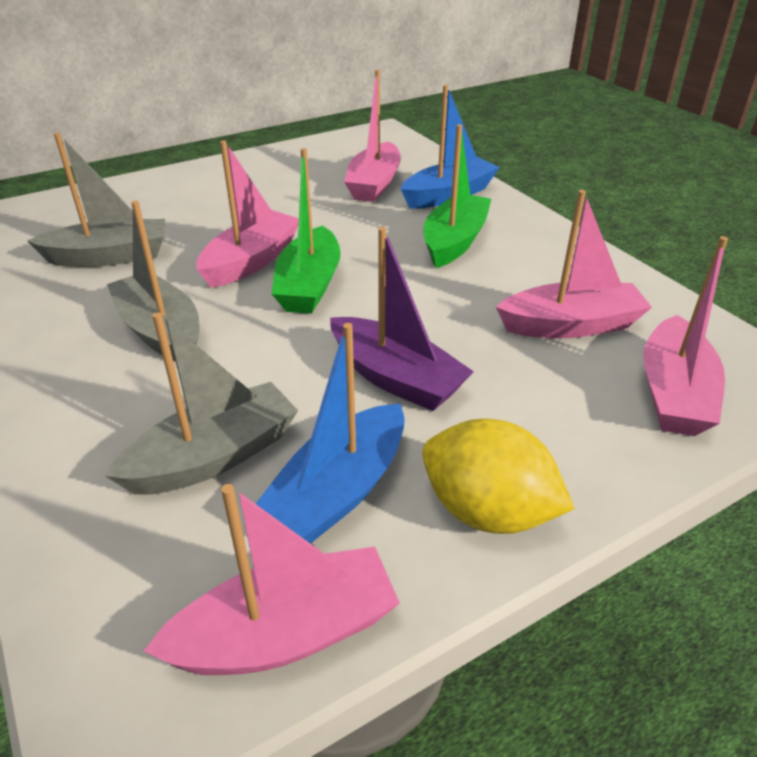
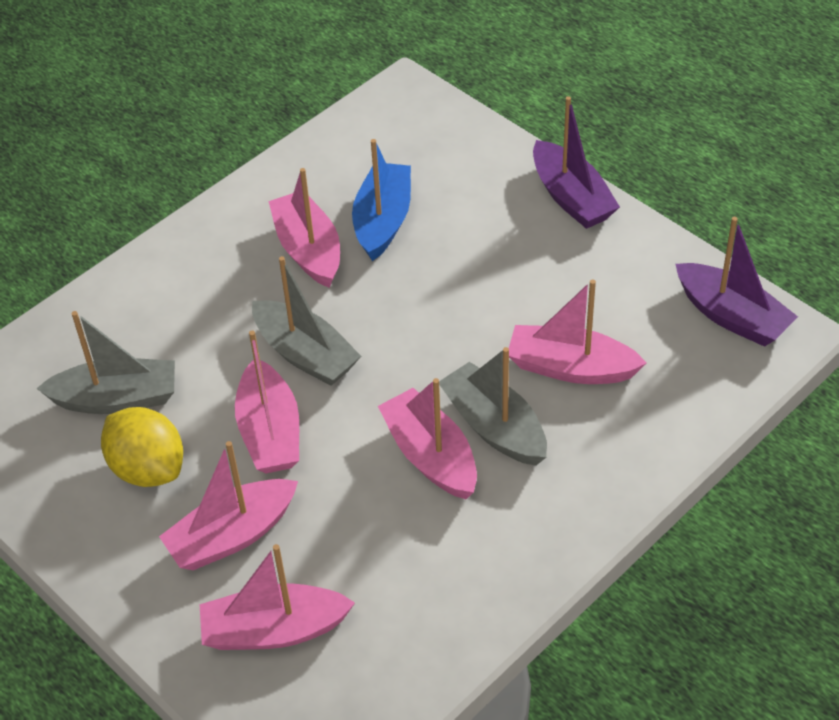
blue boat: 2 -> 1
green boat: 2 -> 0
pink boat: 5 -> 6
purple boat: 1 -> 2

